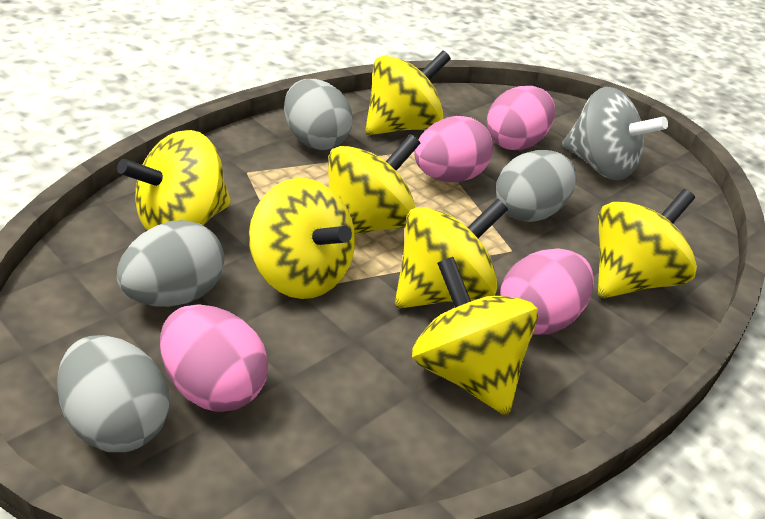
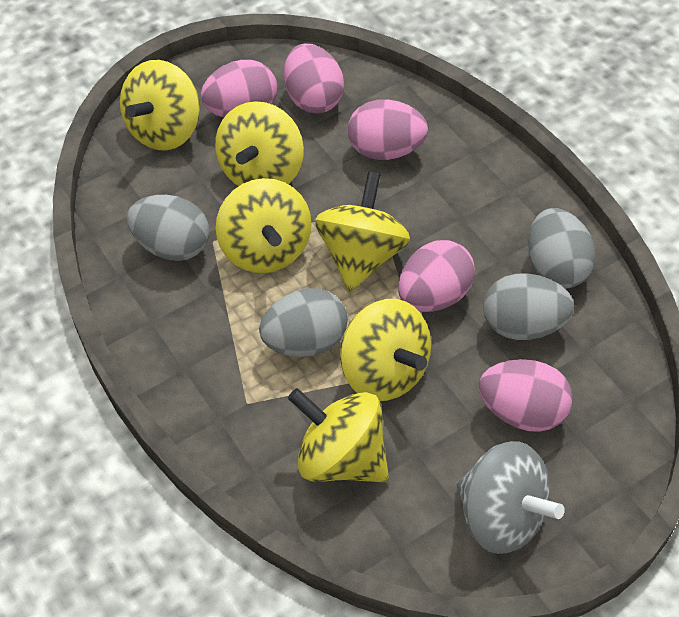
pink egg: 4 -> 5
yellow spinning top: 7 -> 6

